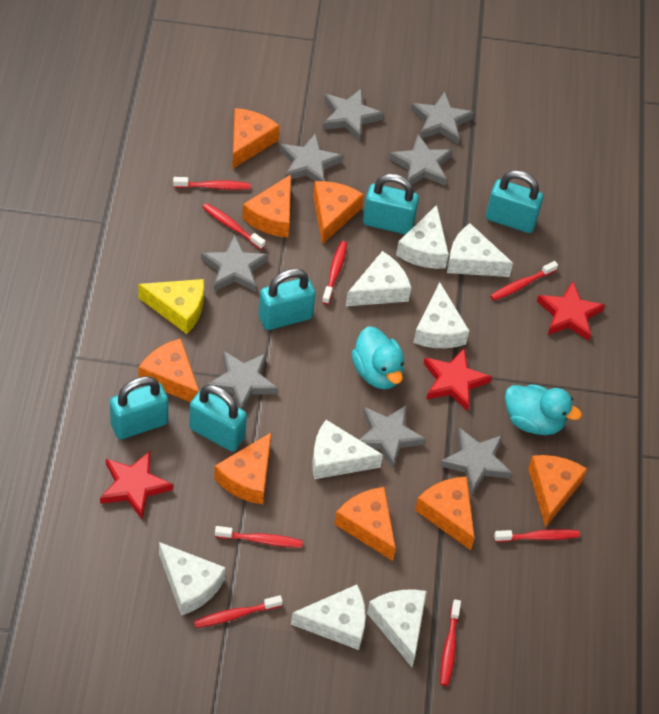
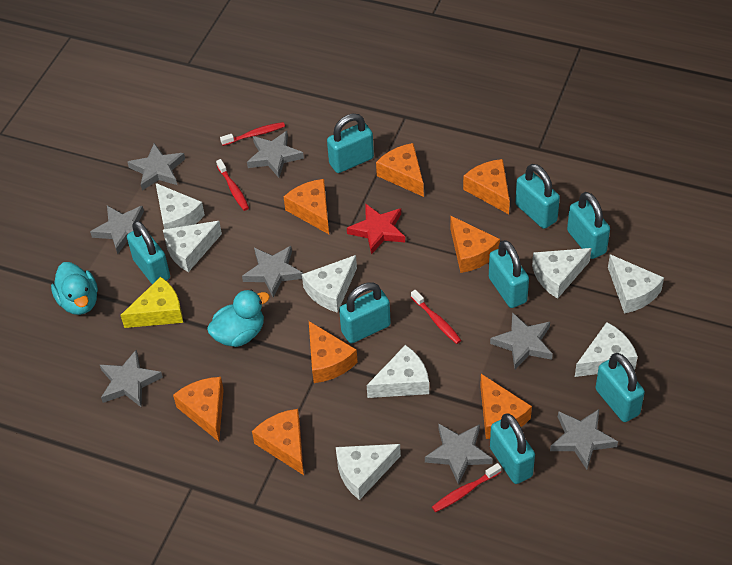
red star: 3 -> 1
red toothbrush: 8 -> 4
turquoise padlock: 5 -> 8

